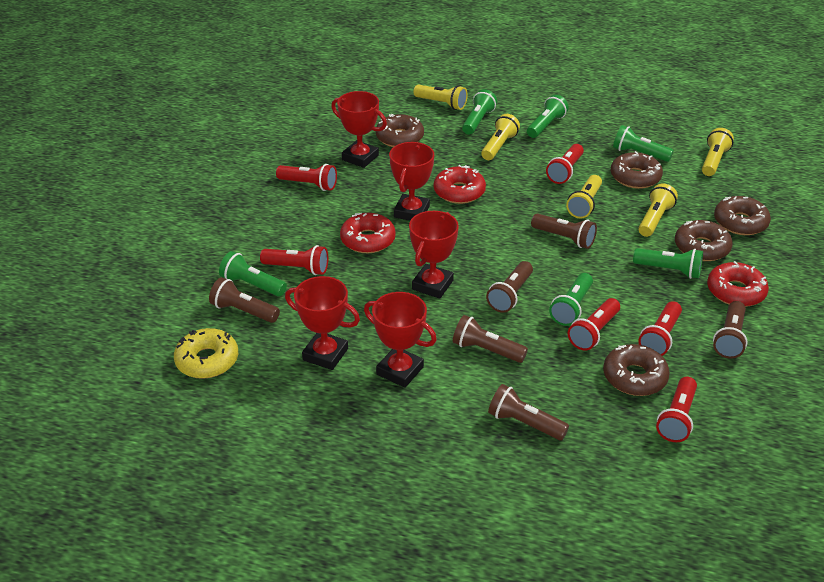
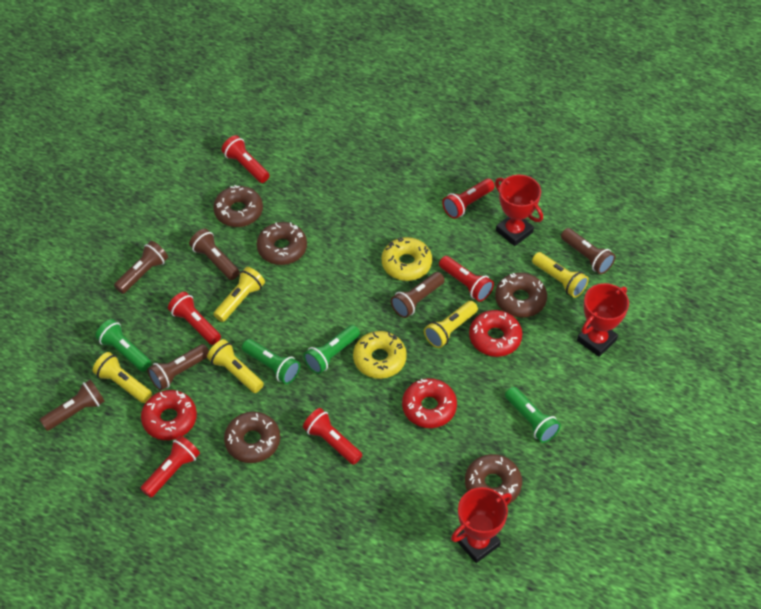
green flashlight: 6 -> 4
red trophy: 5 -> 3
yellow donut: 1 -> 2

